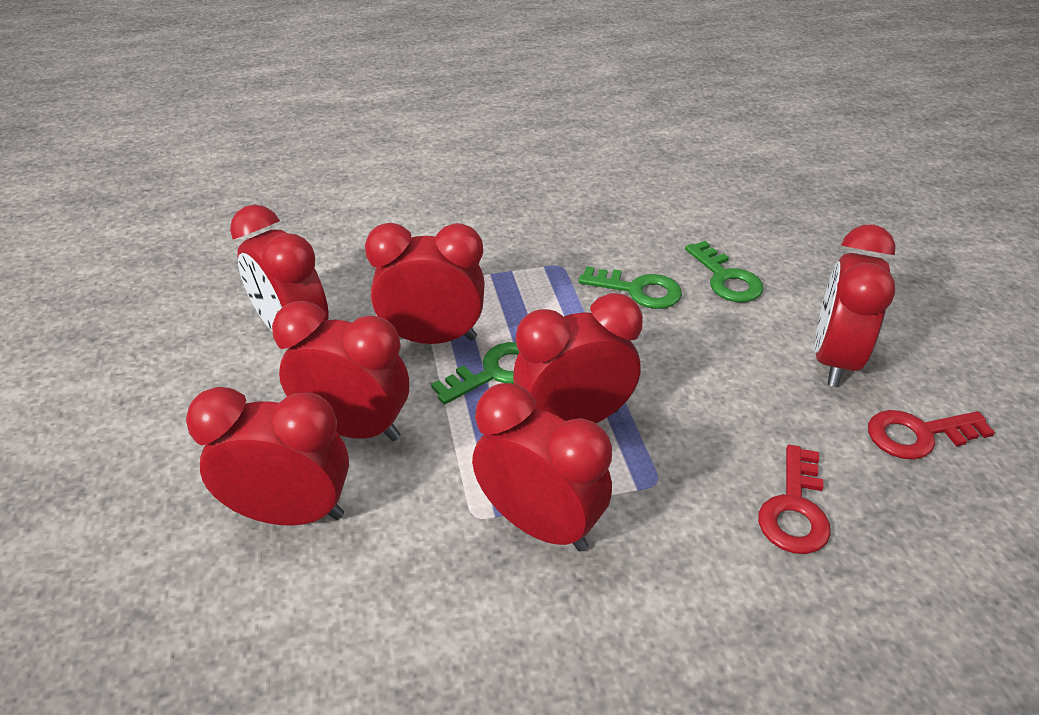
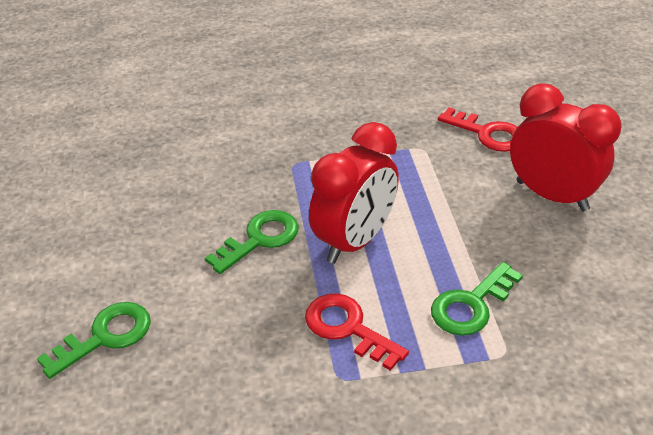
red clock: 7 -> 2

